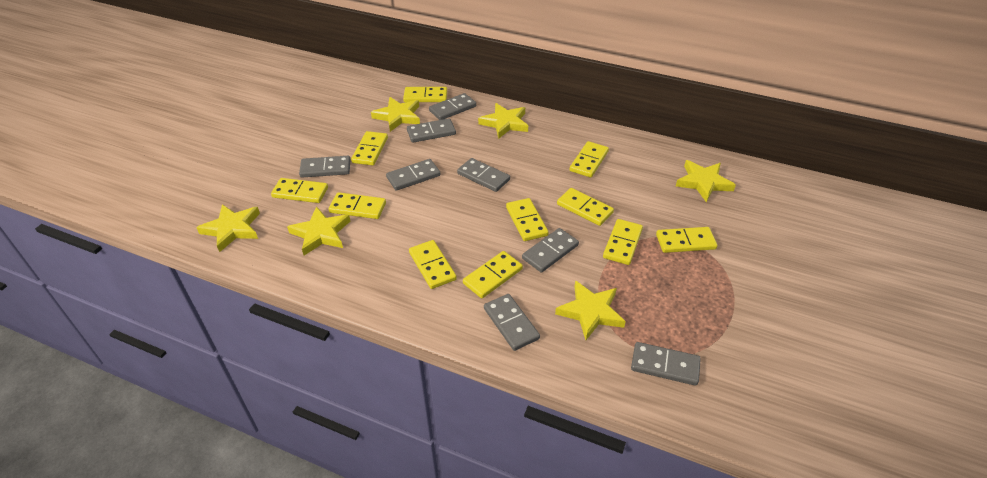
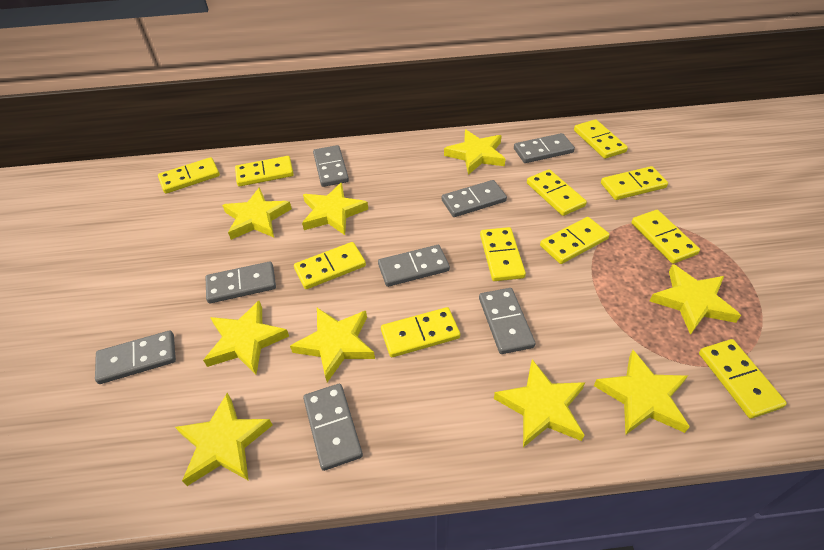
yellow star: 6 -> 9

